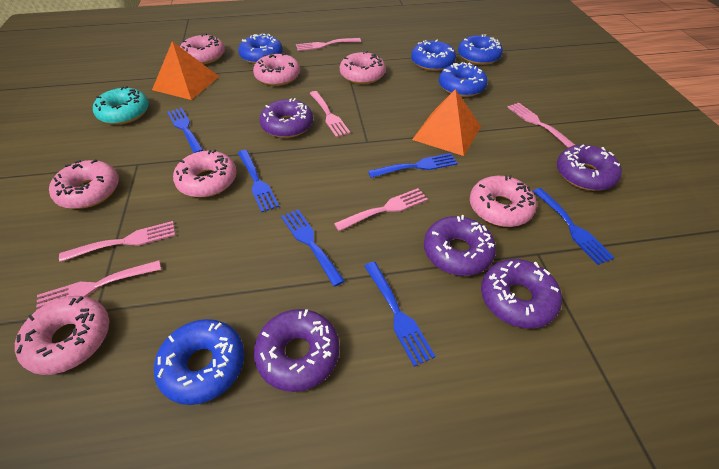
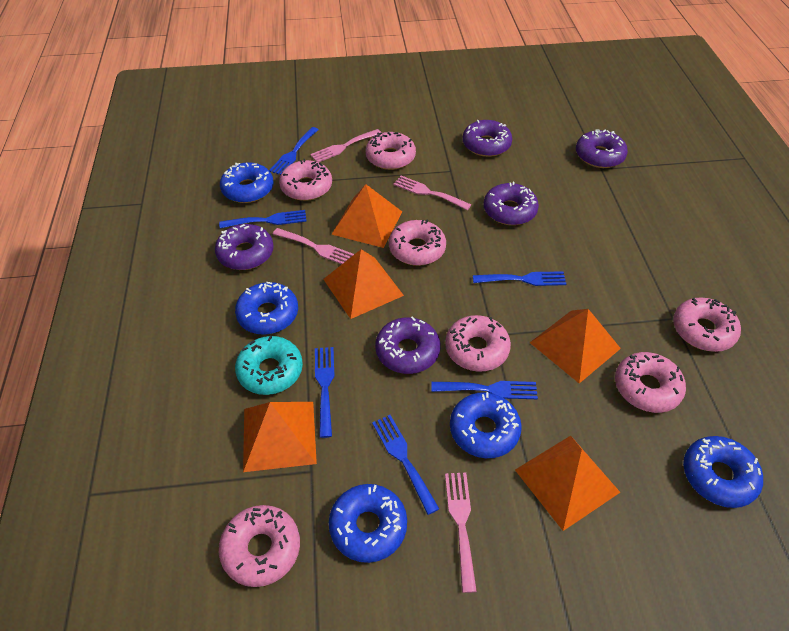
orange pyramid: 2 -> 5
pink fork: 6 -> 4

